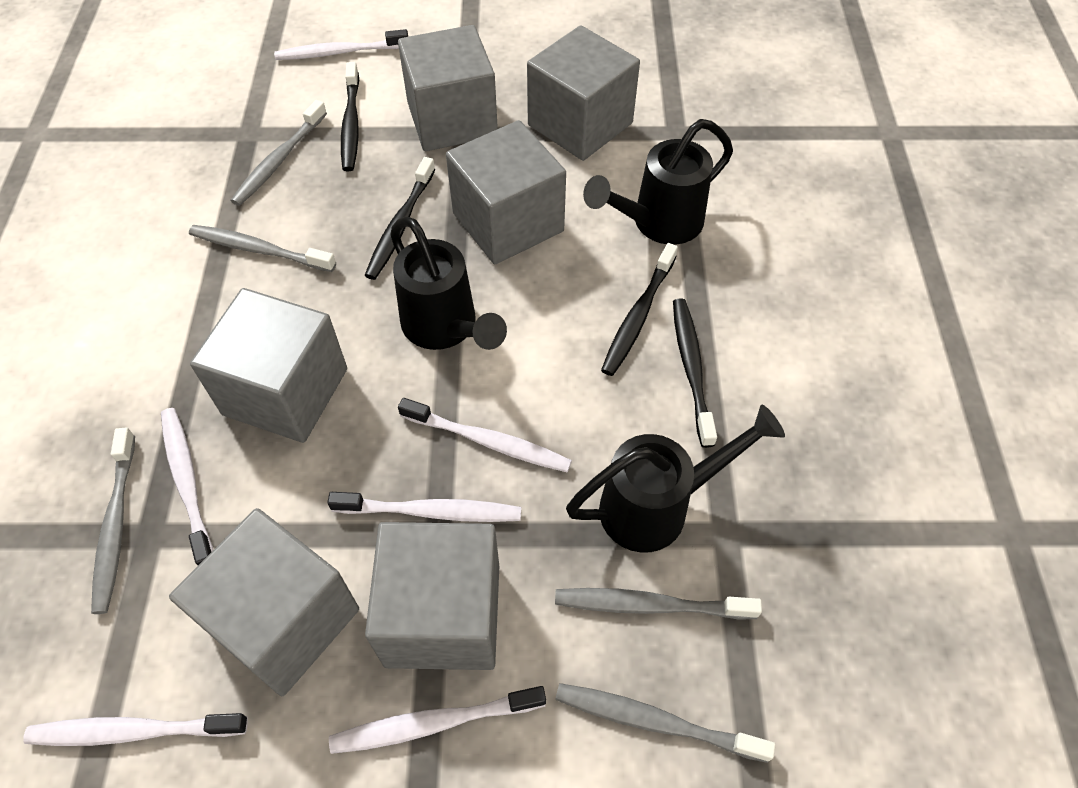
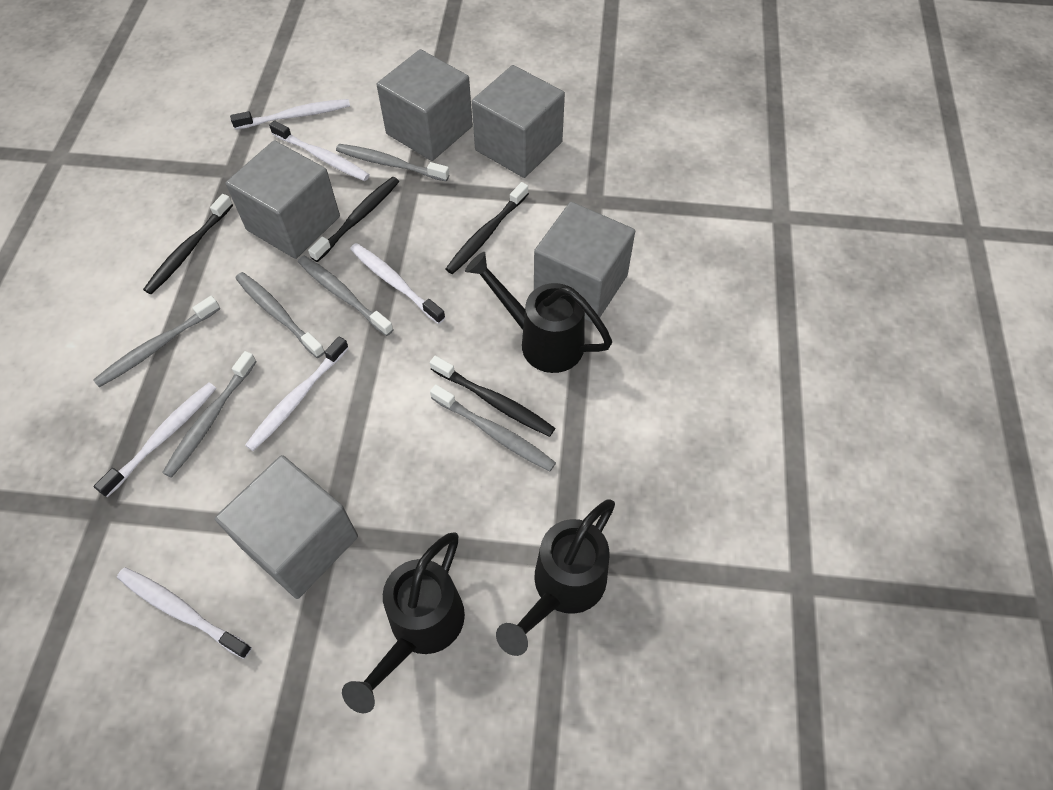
grey cube: 6 -> 5
grey toothbrush: 5 -> 6

